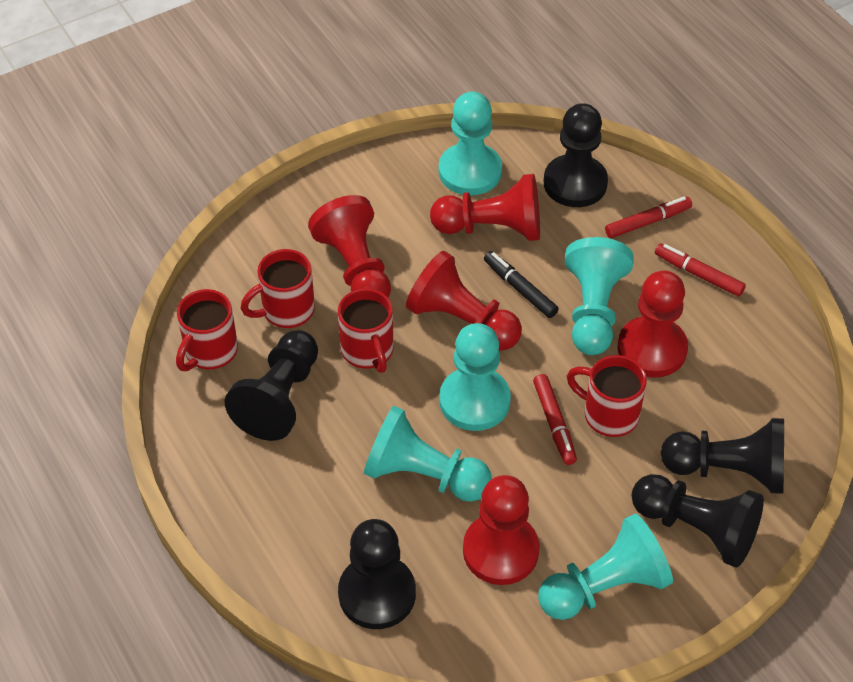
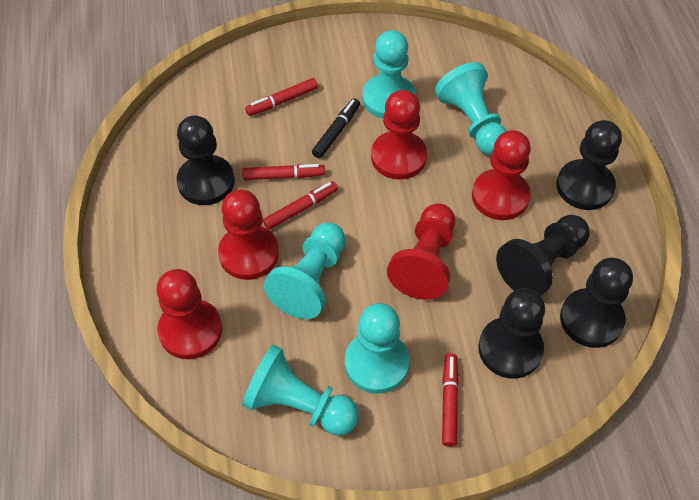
red marker: 3 -> 4
red mug: 4 -> 0

